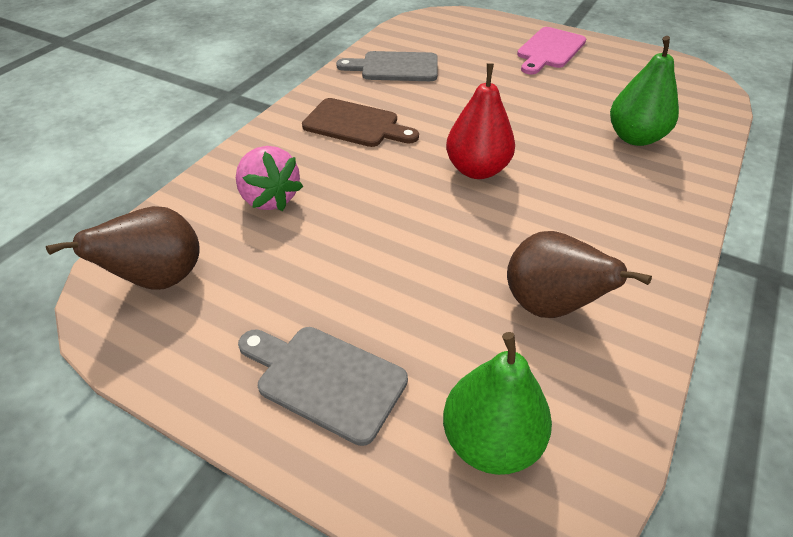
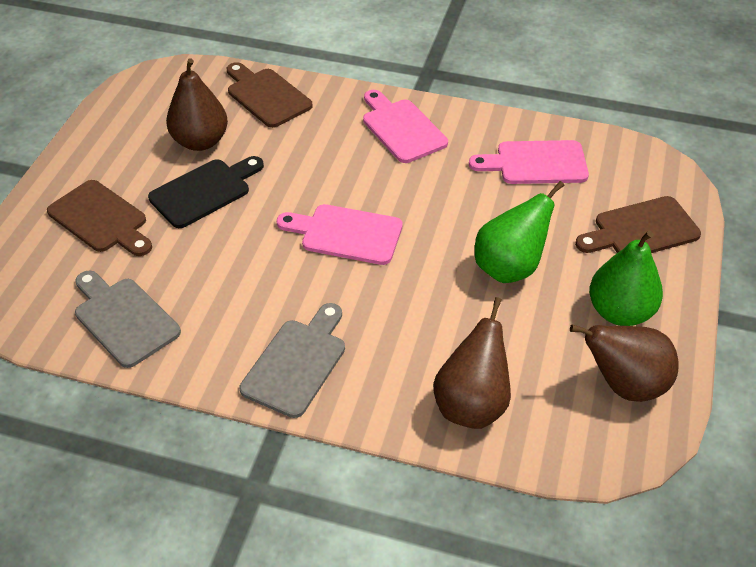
black cutting board: 0 -> 1
brown cutting board: 1 -> 3
brown pear: 2 -> 3
pink cutting board: 1 -> 3
pink strawberry: 1 -> 0
red pear: 1 -> 0

